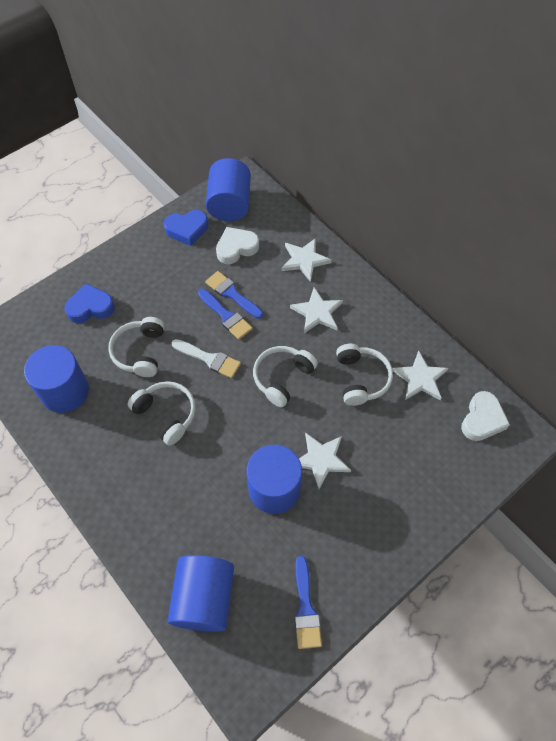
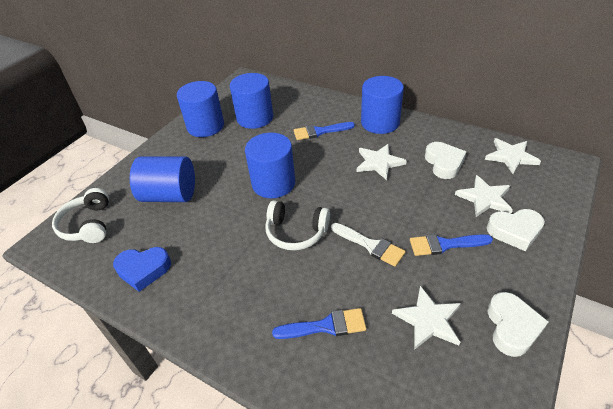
blue cylinder: 4 -> 5
blue heart: 2 -> 1
white headphones: 4 -> 2
white heart: 2 -> 3

